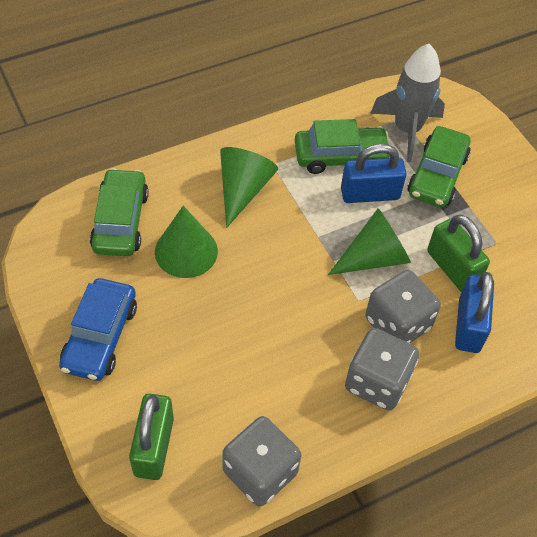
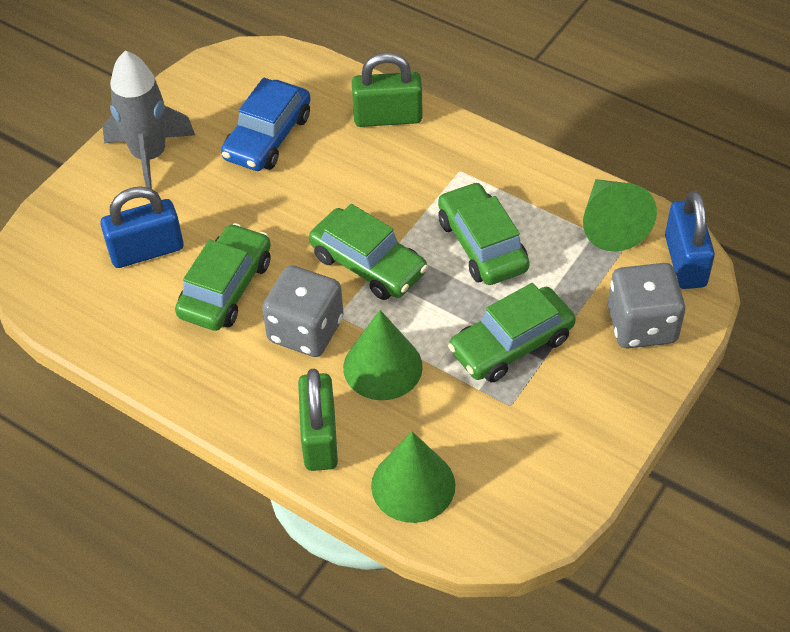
green car: 3 -> 4
grey dice: 3 -> 2

